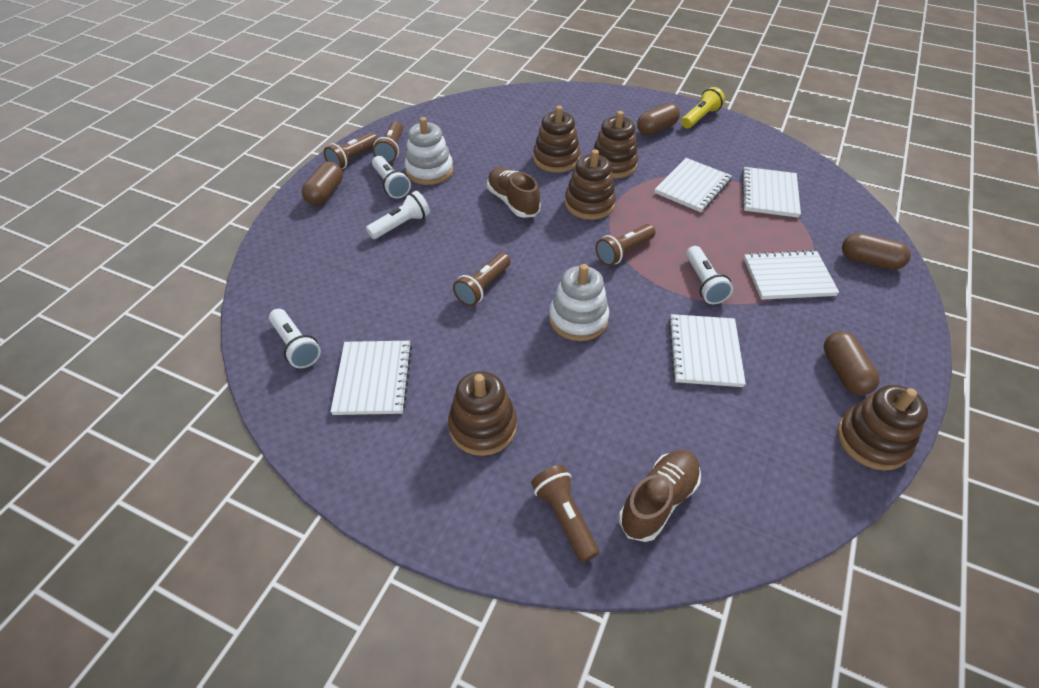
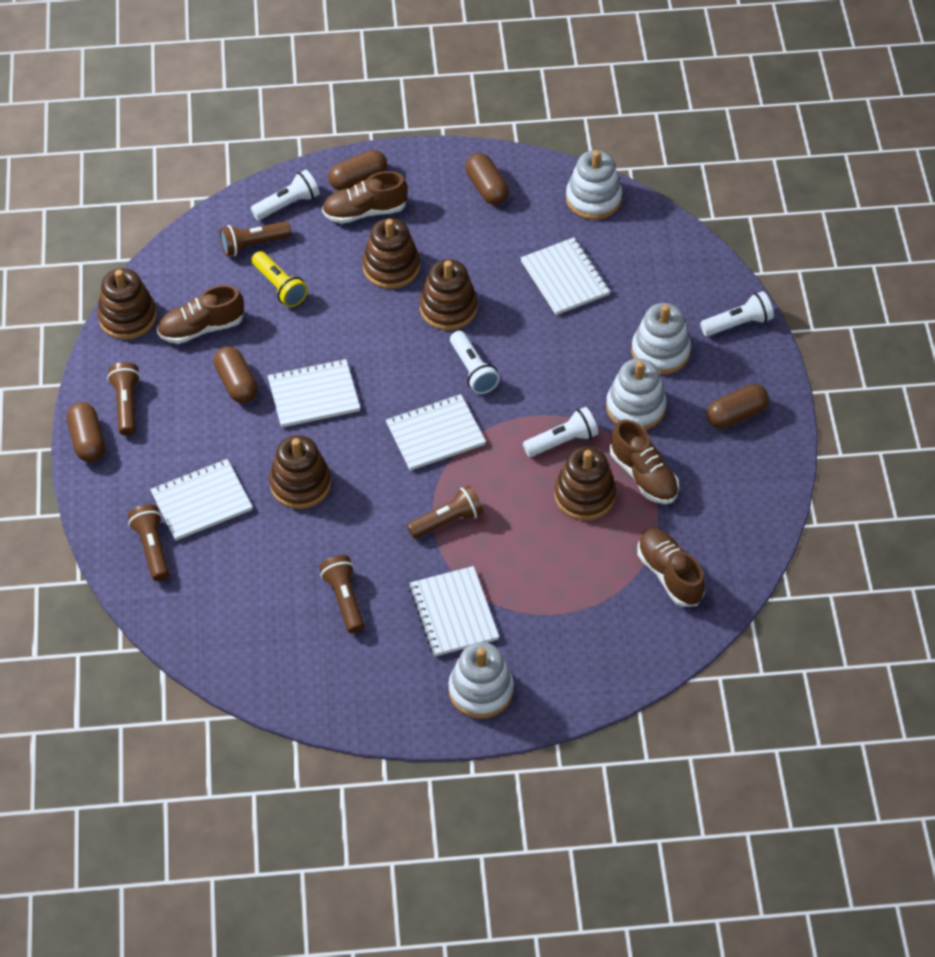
brown capsule: 4 -> 5
brown shoe: 2 -> 4
white stacking toy: 2 -> 4

